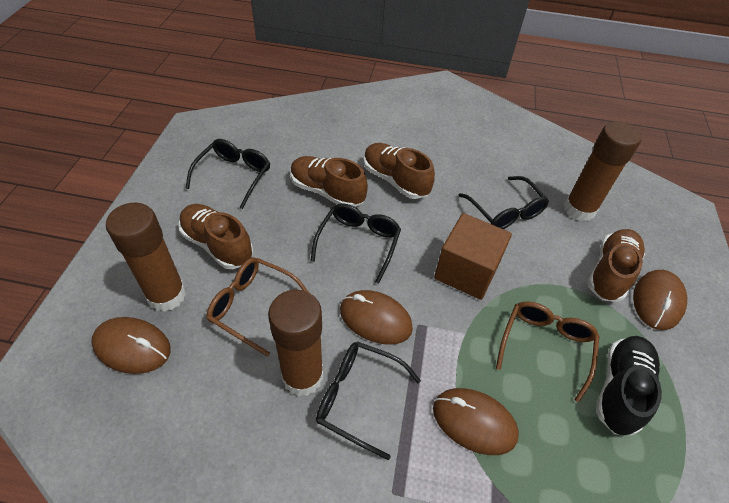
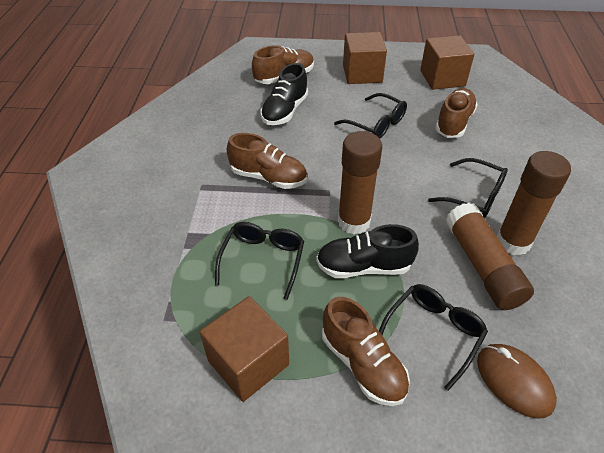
black shoe: 1 -> 2
brown cube: 1 -> 3
brown glasses: 2 -> 0
brown mouse: 4 -> 1

